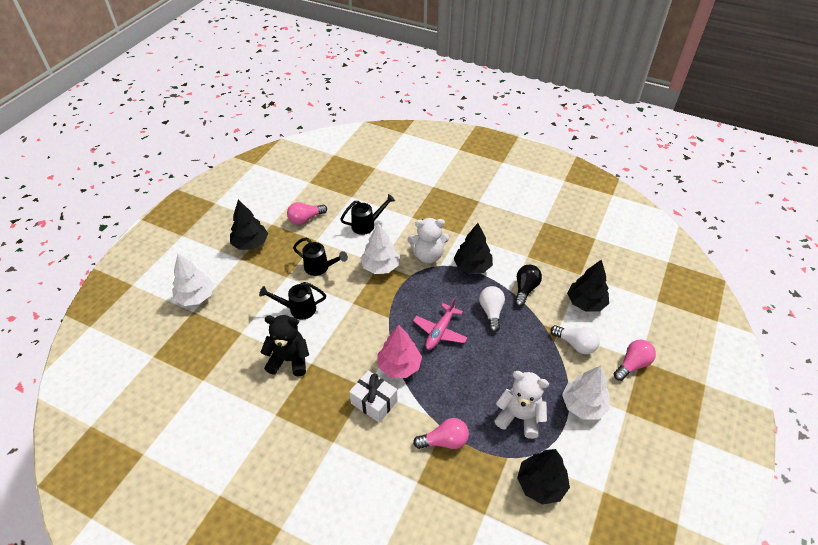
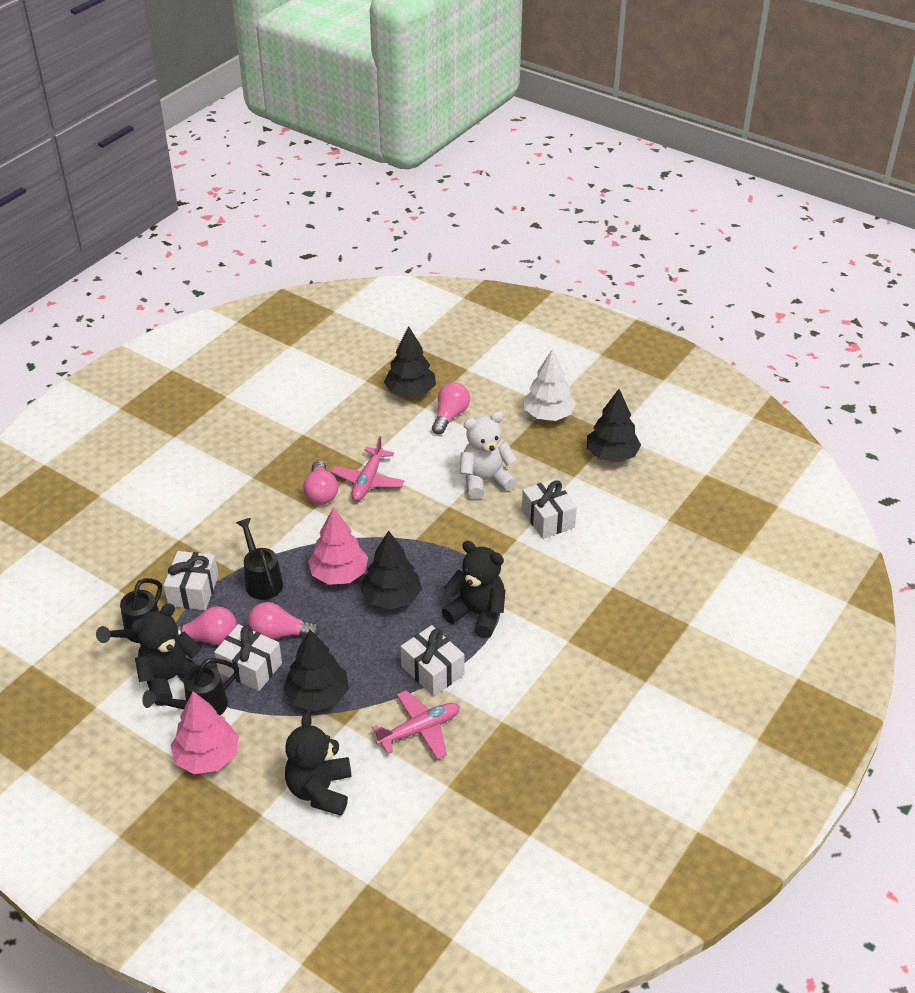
black light bulb: 1 -> 0
black teddy bear: 1 -> 3
pink light bulb: 3 -> 4
pink plane: 1 -> 2
pink tree: 1 -> 2
white gift: 1 -> 4
white light bulb: 2 -> 0
white teddy bear: 2 -> 1
white tree: 3 -> 1

